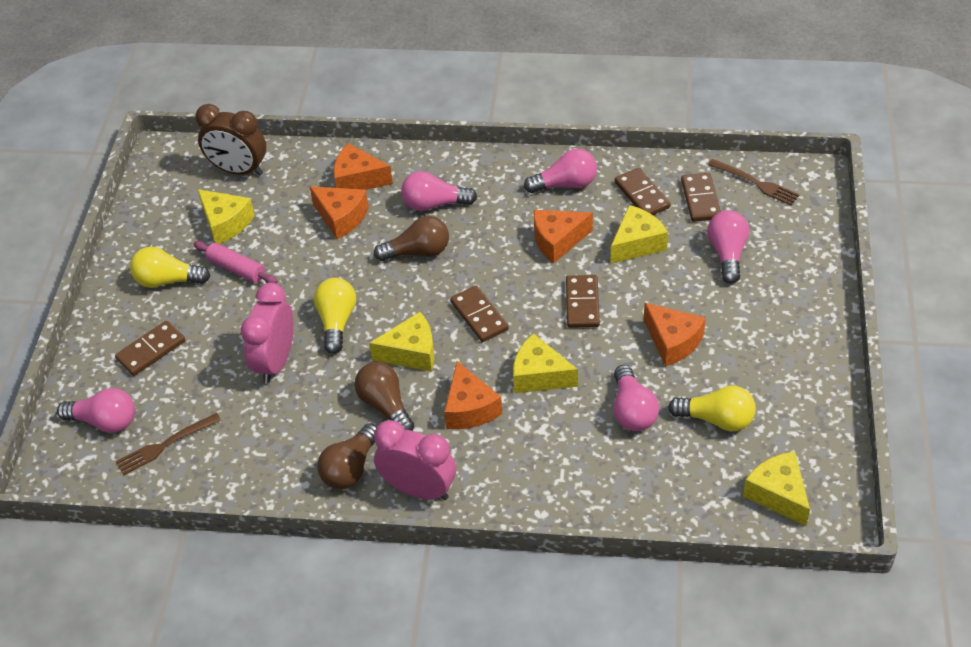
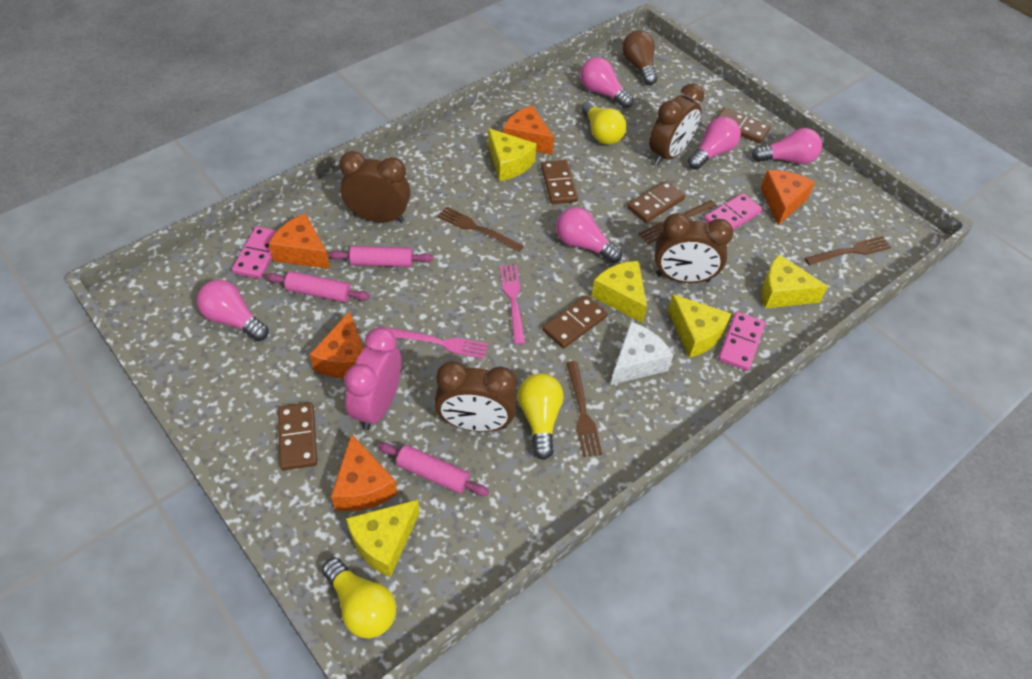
brown clock: 1 -> 4
brown fork: 2 -> 4
brown light bulb: 3 -> 1
pink clock: 2 -> 1
pink domino: 0 -> 3
pink fork: 0 -> 2
pink rolling pin: 1 -> 3
white cheese: 0 -> 1

